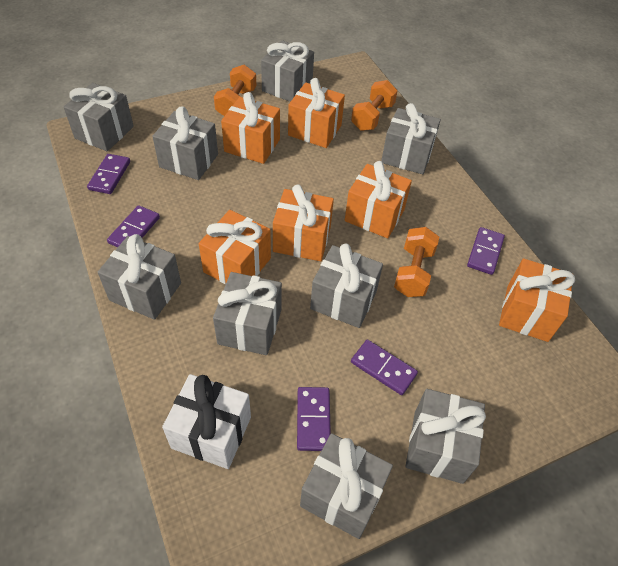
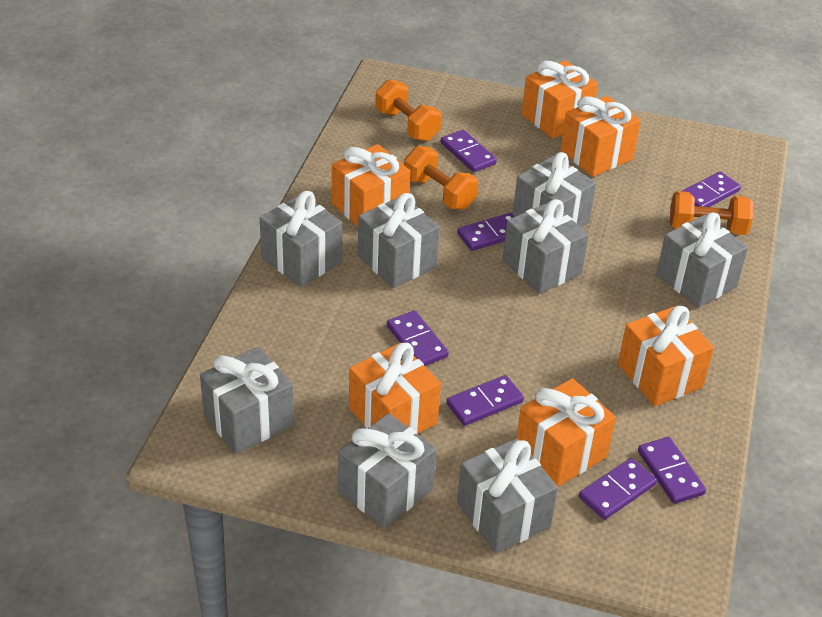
grey gift: 9 -> 8
purple domino: 5 -> 7
white gift: 1 -> 0

